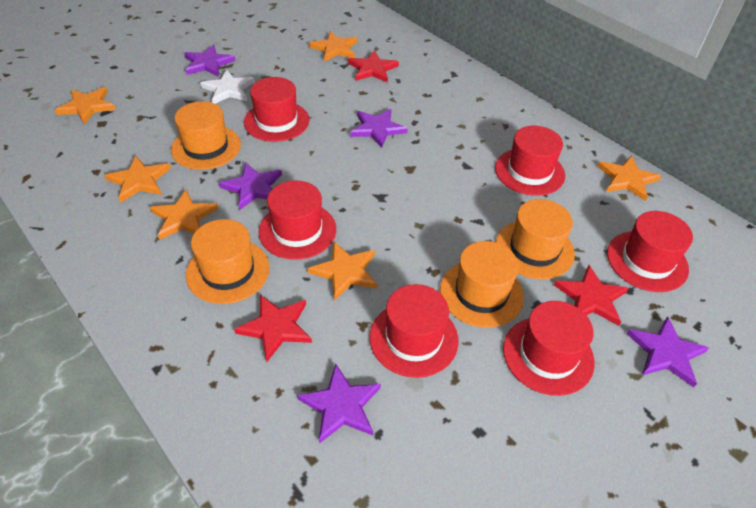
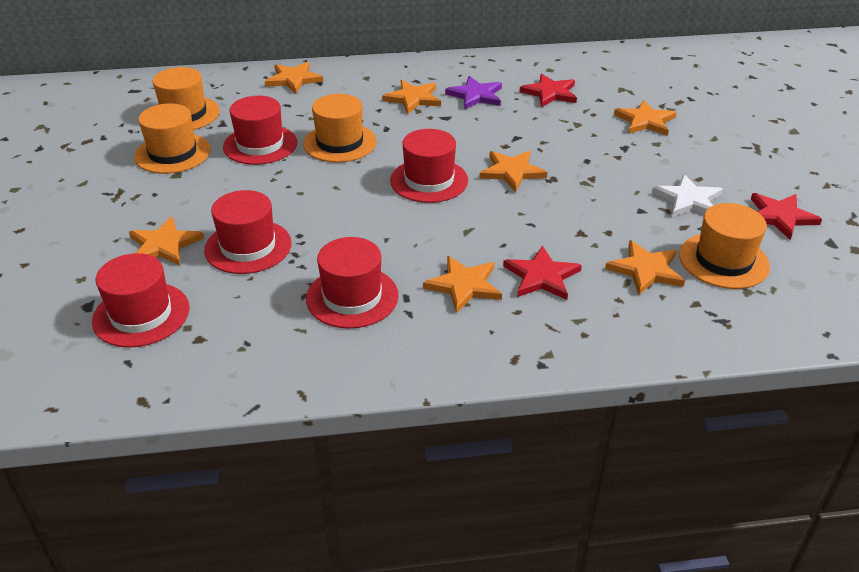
orange star: 6 -> 7
purple star: 5 -> 1
red hat: 6 -> 5

